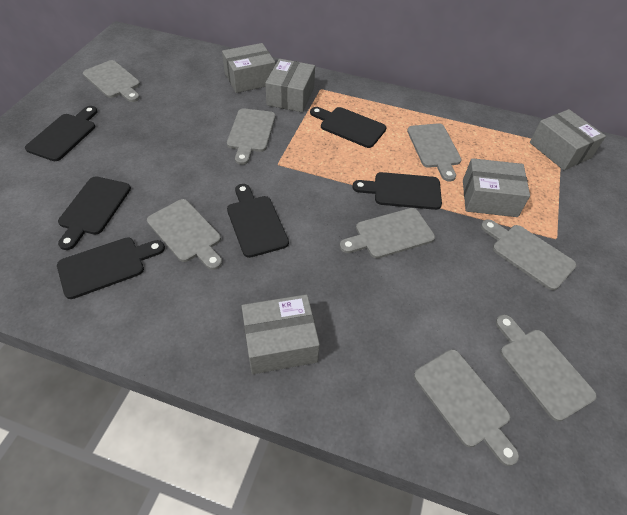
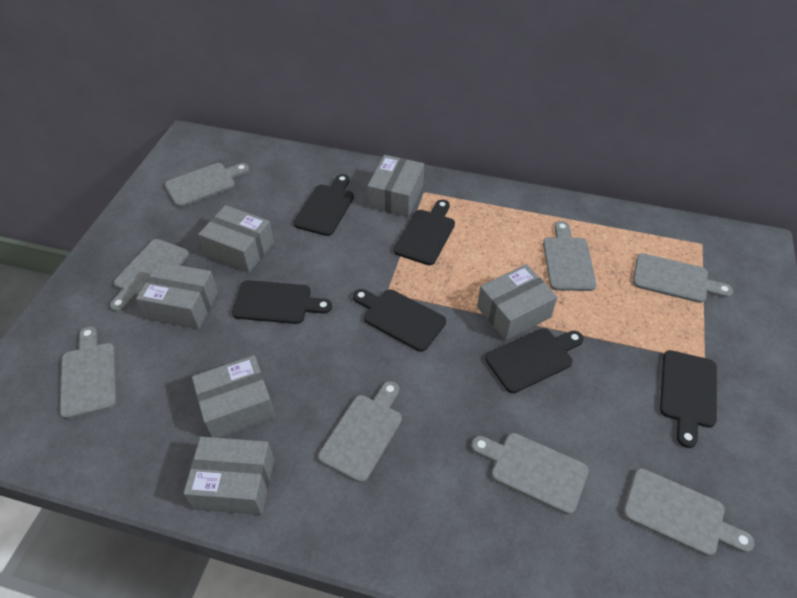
grey box: 5 -> 6

